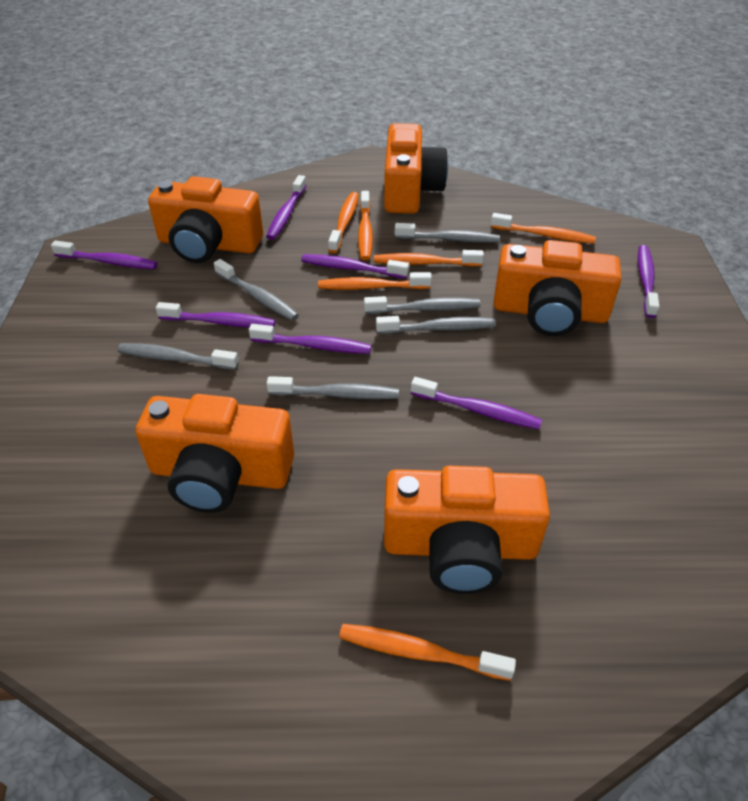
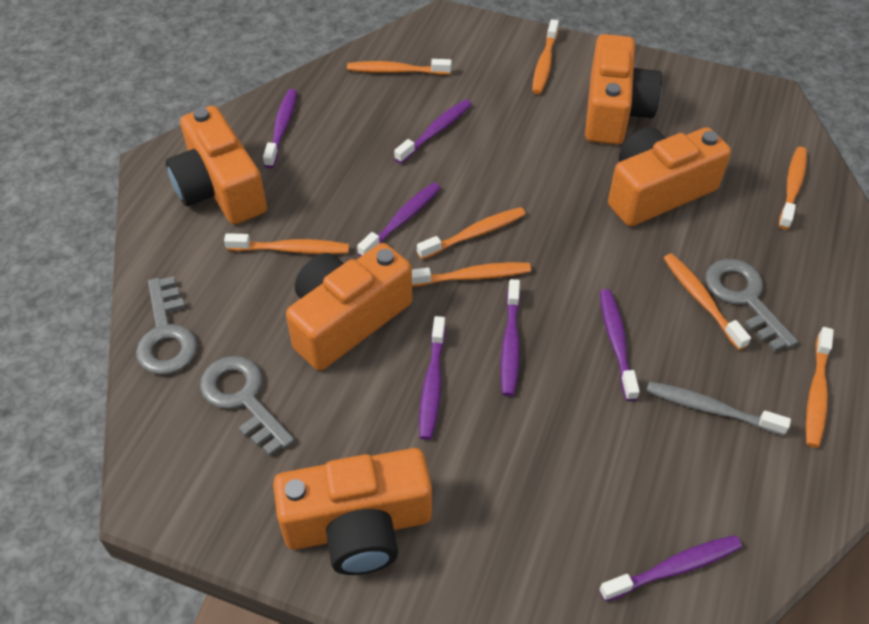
grey key: 0 -> 3
grey toothbrush: 6 -> 1
orange toothbrush: 6 -> 8

